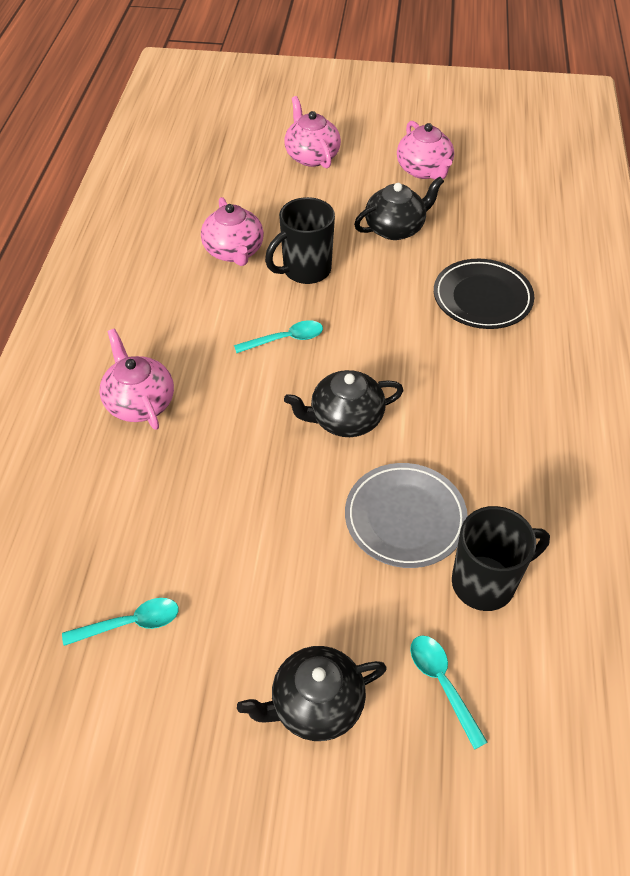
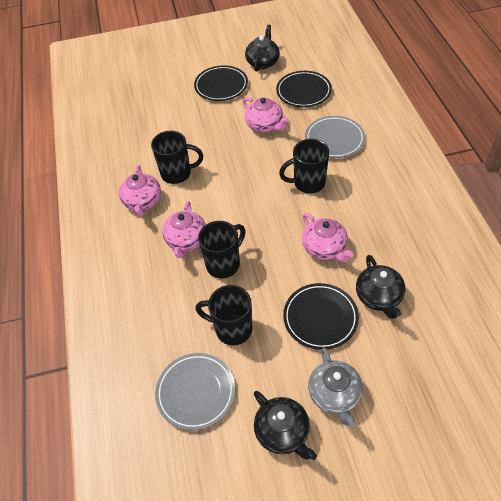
black mug: 2 -> 4
black plate: 1 -> 3
grey plate: 1 -> 2
grey teapot: 0 -> 1
turquoise spoon: 3 -> 0

